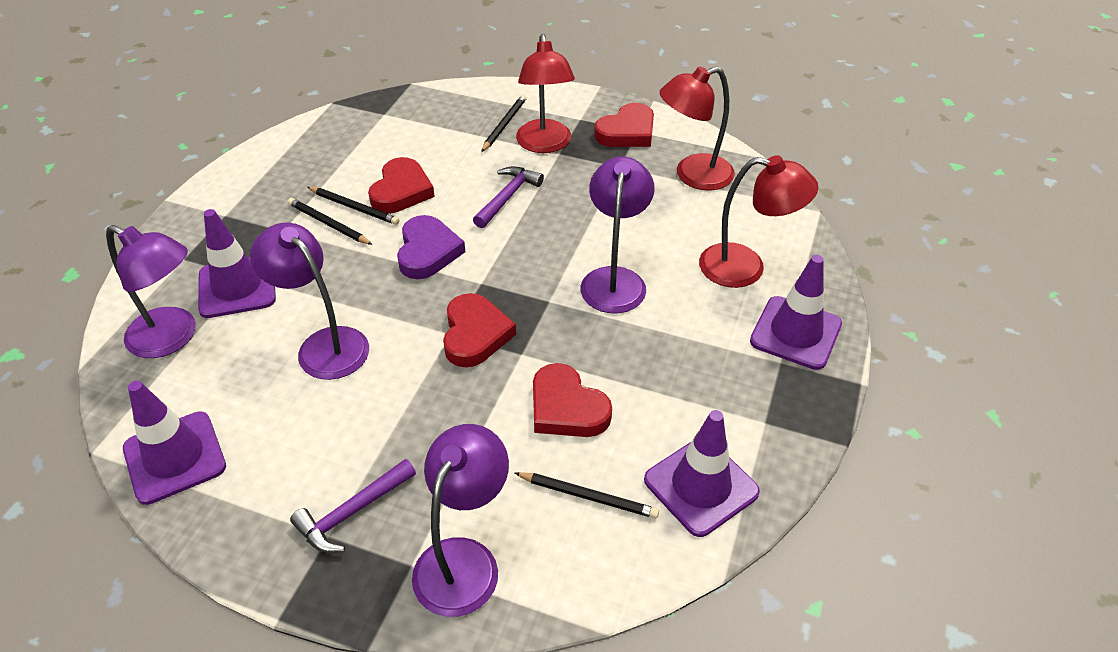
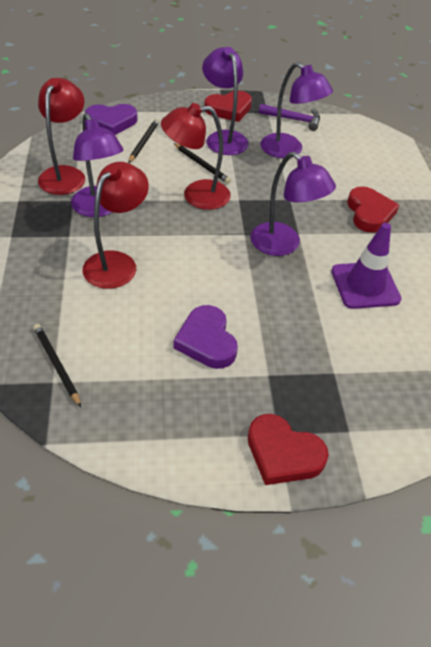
black pencil: 4 -> 3
purple hammer: 2 -> 1
purple heart: 1 -> 2
purple traffic cone: 4 -> 1
red heart: 4 -> 3

